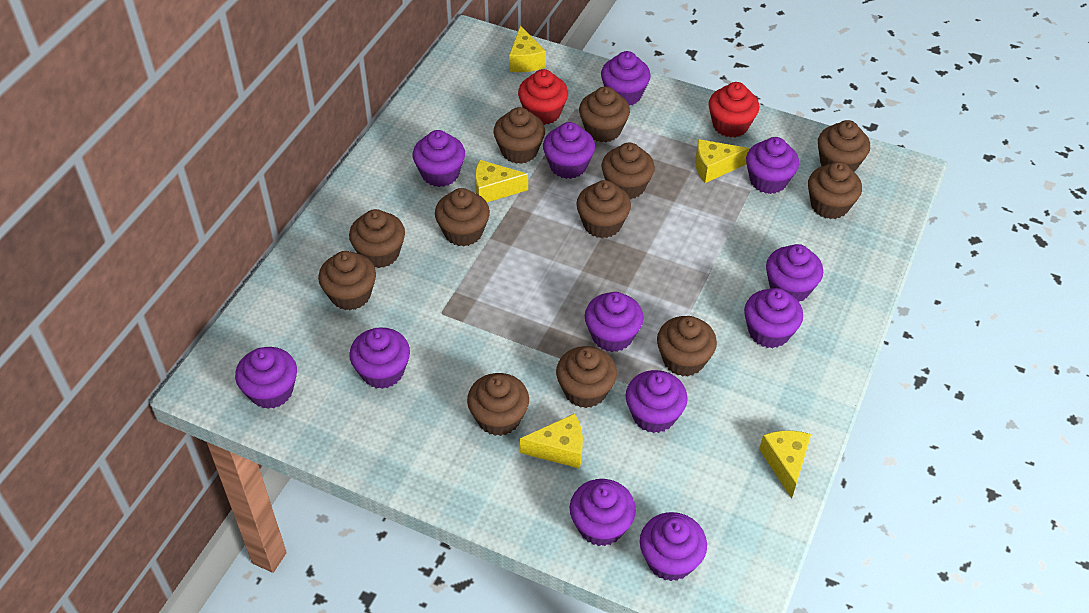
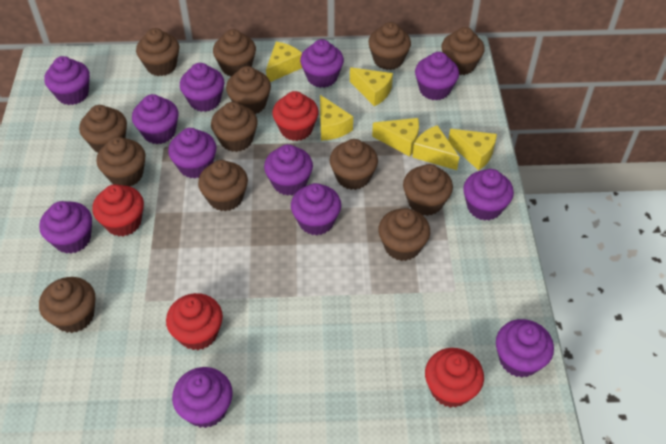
brown cupcake: 12 -> 13
red cupcake: 2 -> 4
yellow cheese: 5 -> 6

